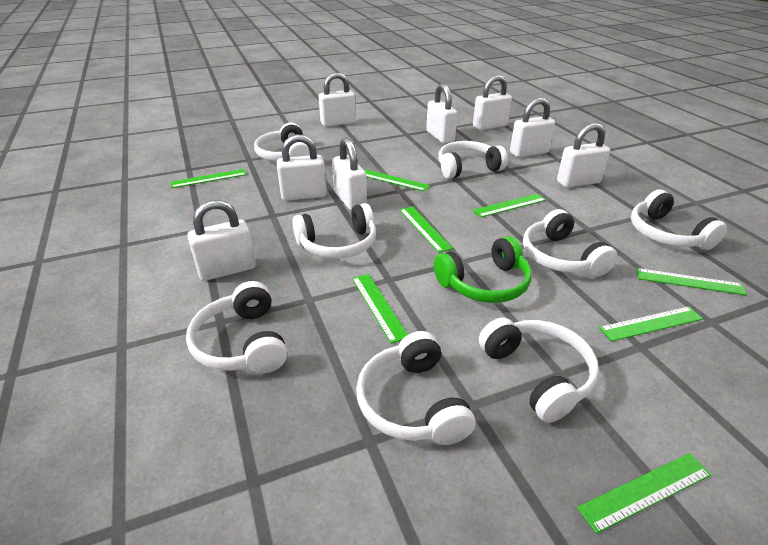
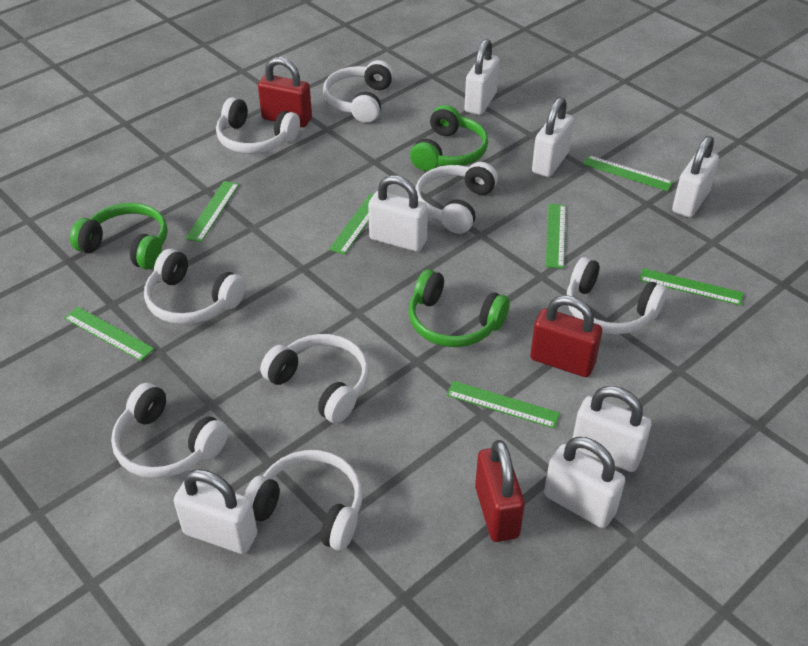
green headphones: 1 -> 3
green ruler: 8 -> 7
red padlock: 0 -> 3
white padlock: 8 -> 7

